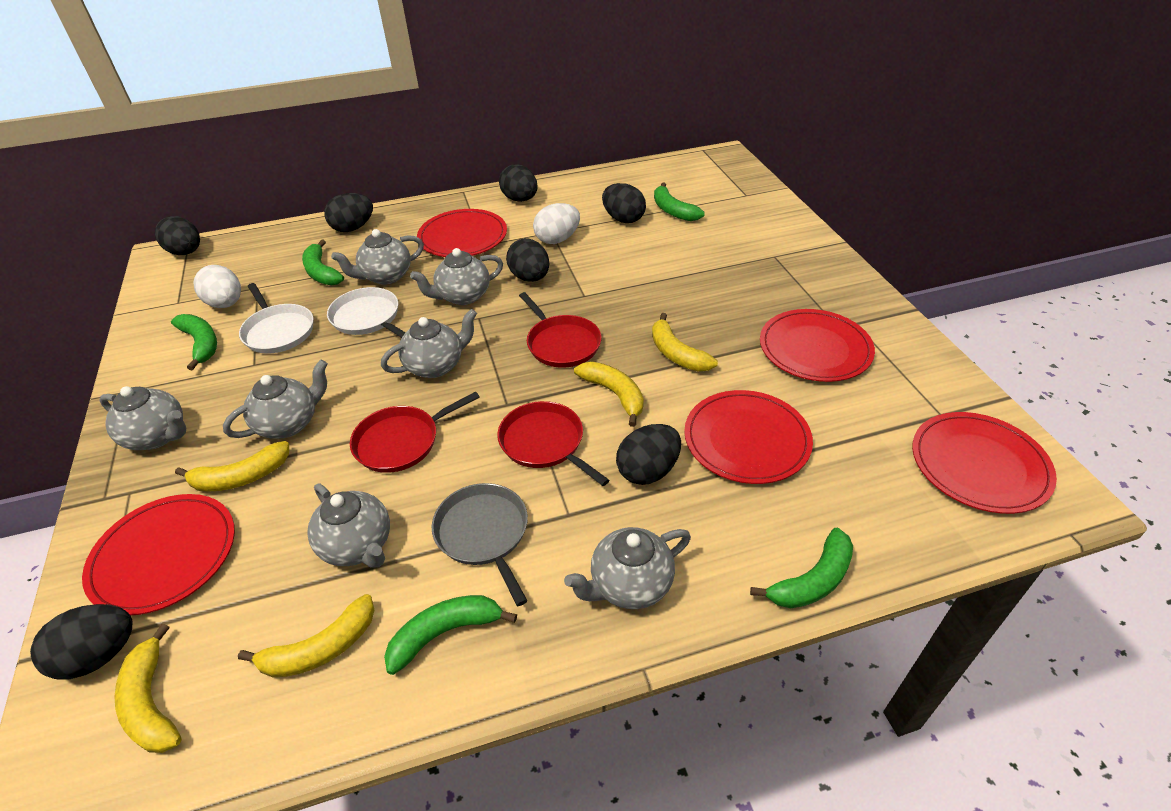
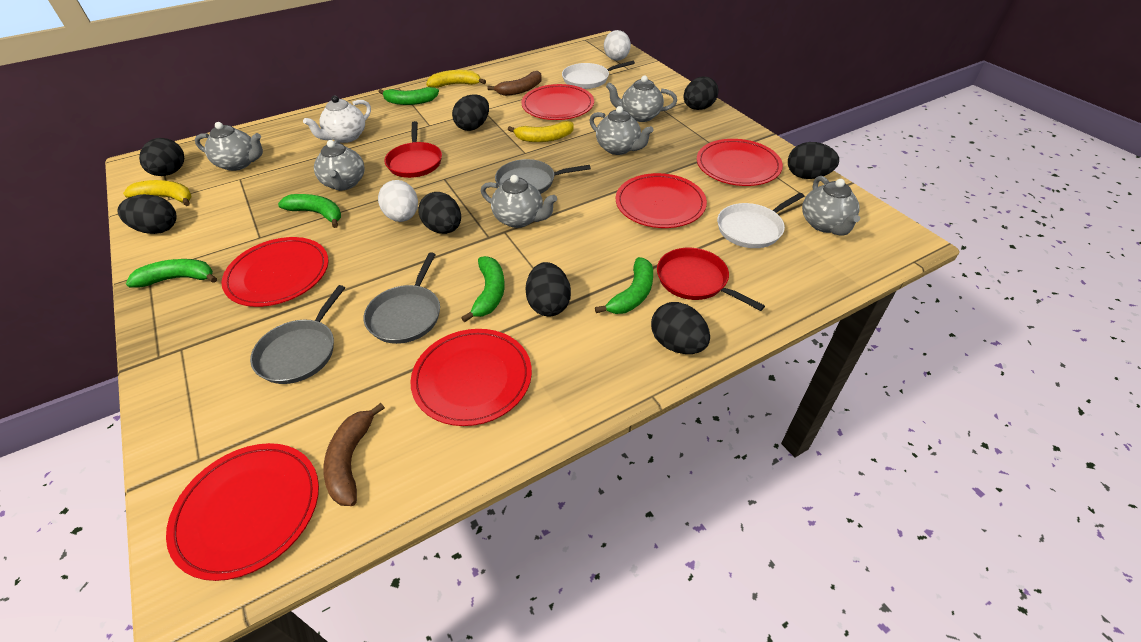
black egg: 7 -> 8
brown banana: 0 -> 2
grey pan: 1 -> 3
grey teapot: 7 -> 6
red pan: 3 -> 2
red plate: 5 -> 6
white teapot: 0 -> 1
yellow banana: 5 -> 3

